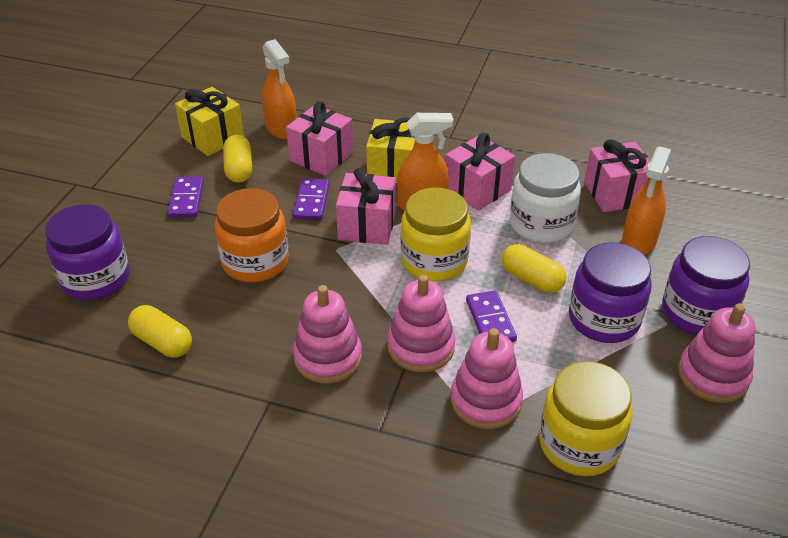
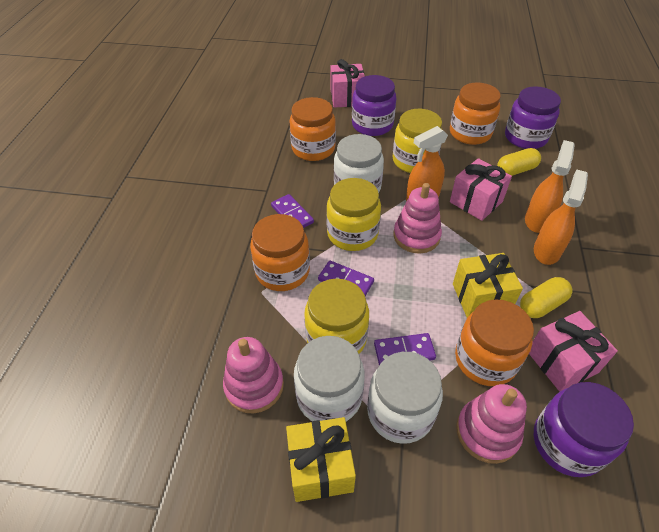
orange jar: 1 -> 4
pink gift: 4 -> 3
pink stacking toy: 4 -> 3
white jar: 1 -> 3
yellow capsule: 3 -> 2
yellow jar: 2 -> 3

